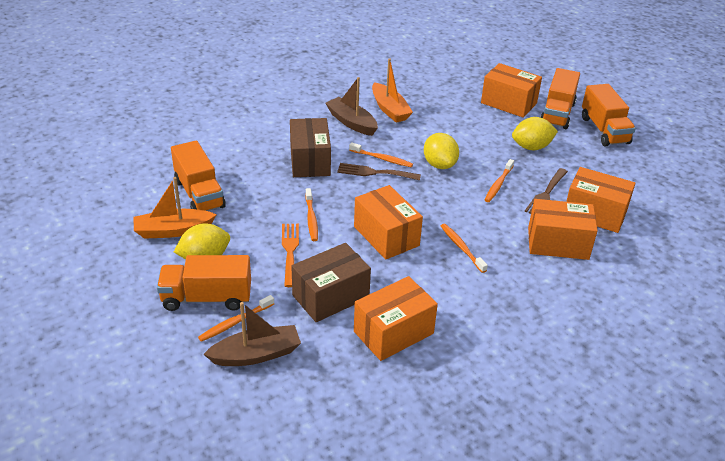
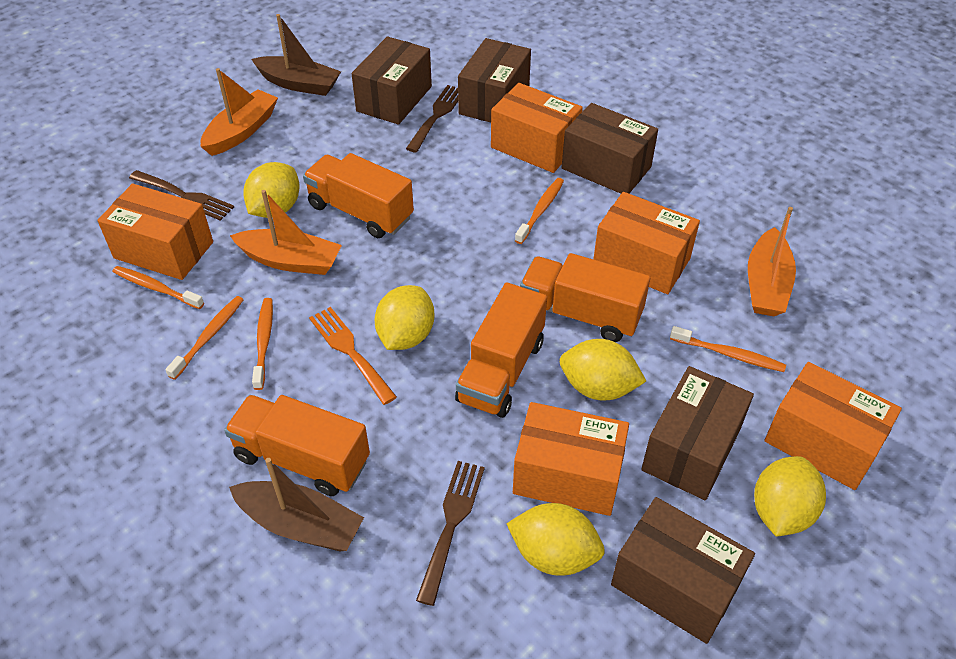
brown box: 2 -> 5
brown fork: 2 -> 3
orange boat: 2 -> 3
yellow lemon: 3 -> 5

